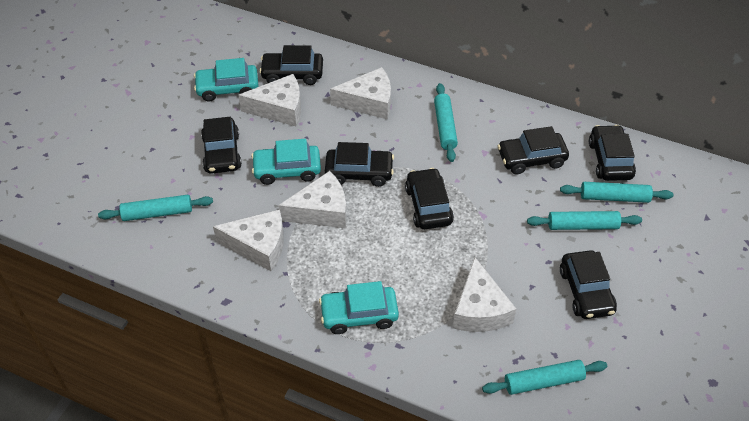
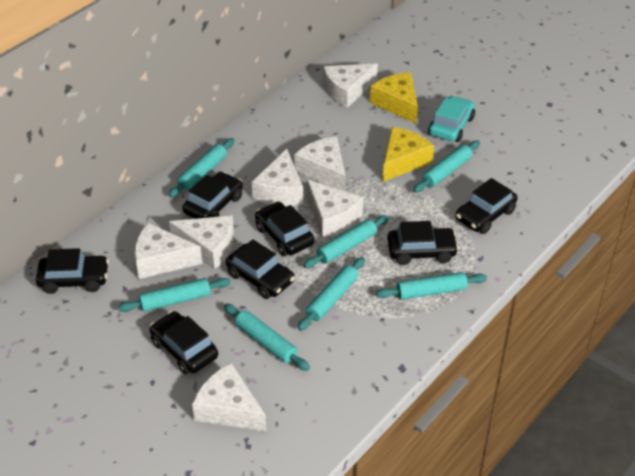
turquoise car: 3 -> 1
turquoise rolling pin: 5 -> 7
white cheese: 5 -> 7
yellow cheese: 0 -> 2

